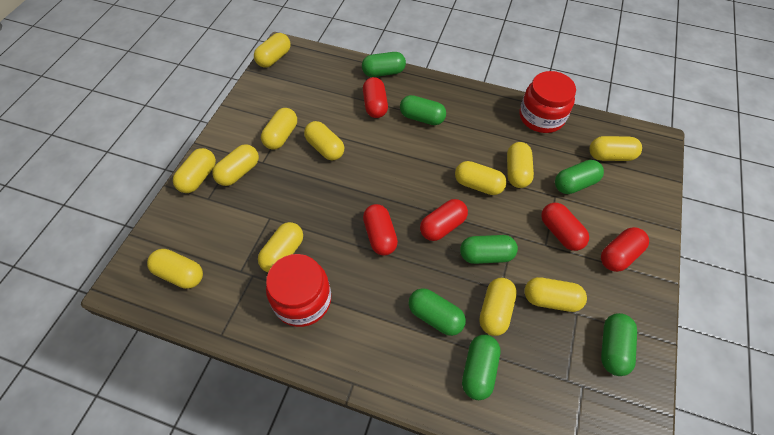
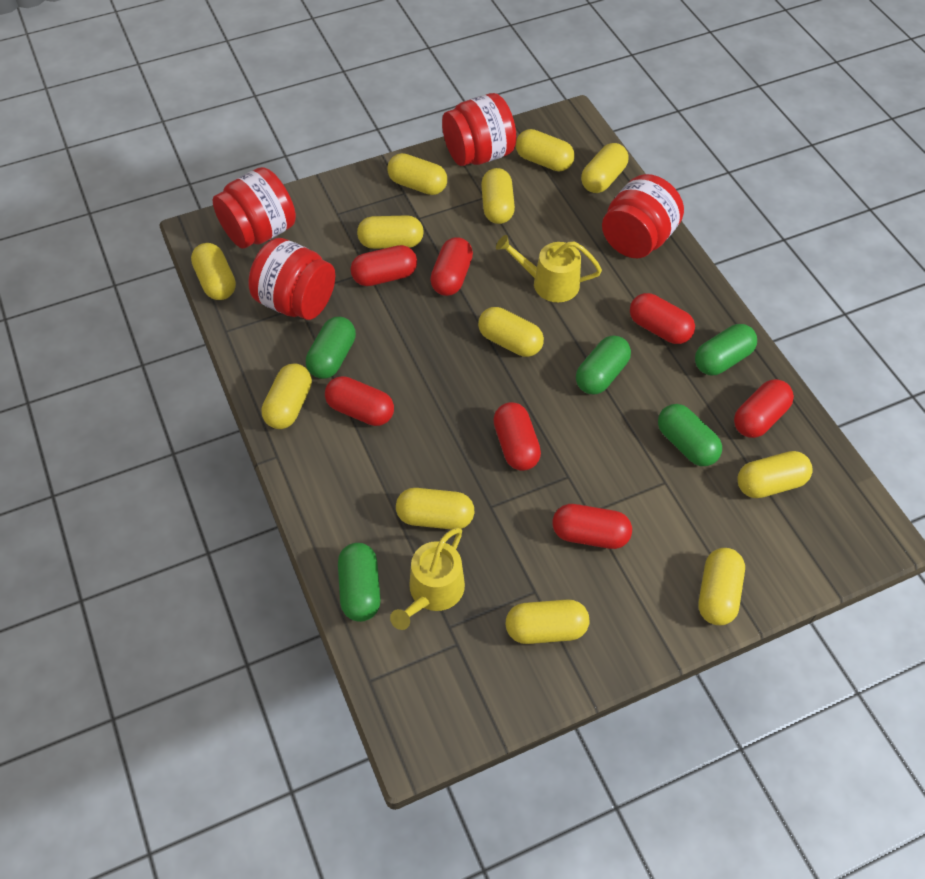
green capsule: 7 -> 5
red capsule: 5 -> 7
red jar: 2 -> 4
yellow watering can: 0 -> 2

